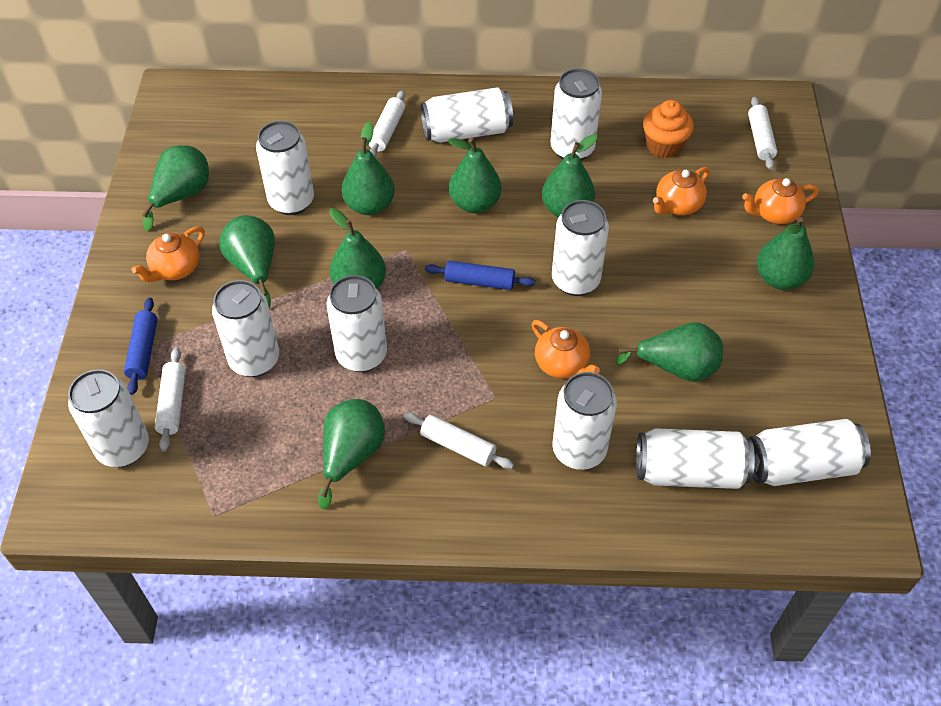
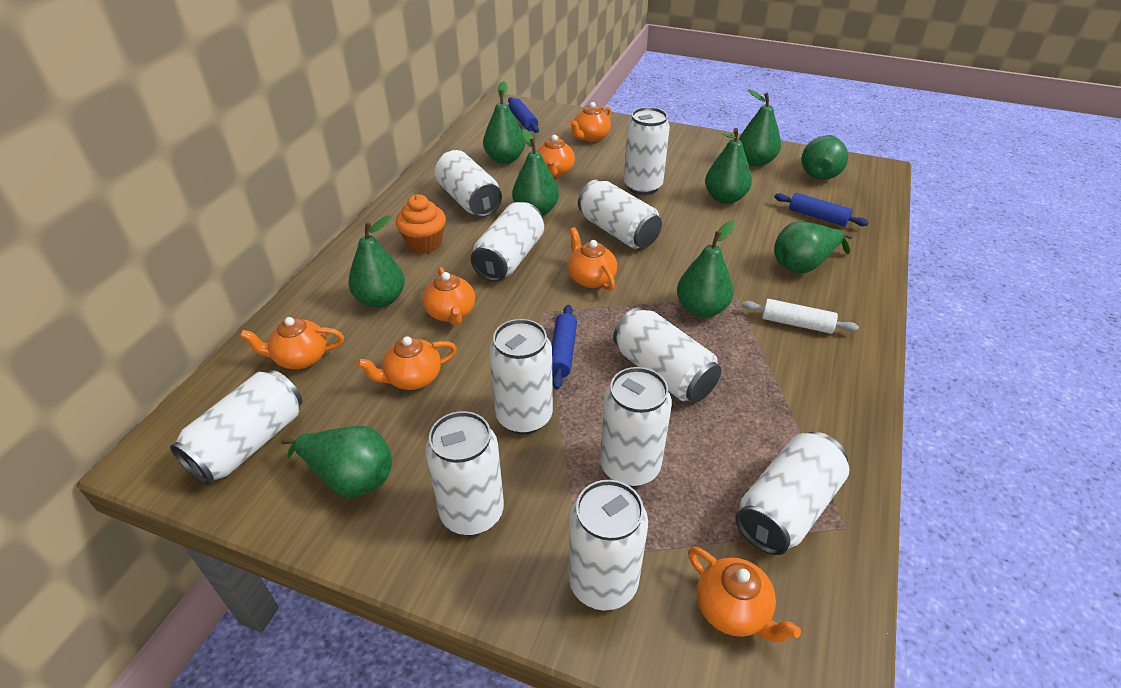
blue rolling pin: 2 -> 3
orange teapot: 4 -> 7
white can: 10 -> 11
white rolling pin: 4 -> 1

